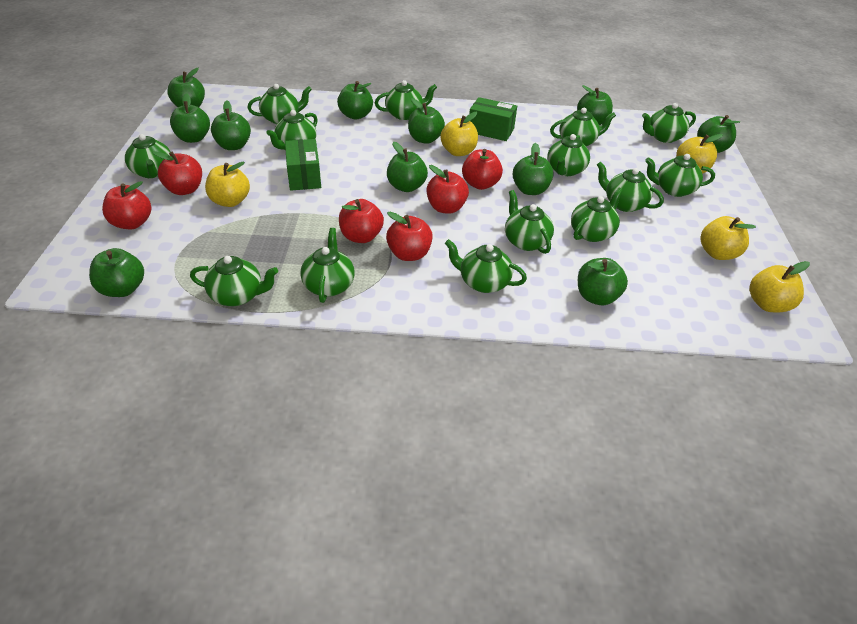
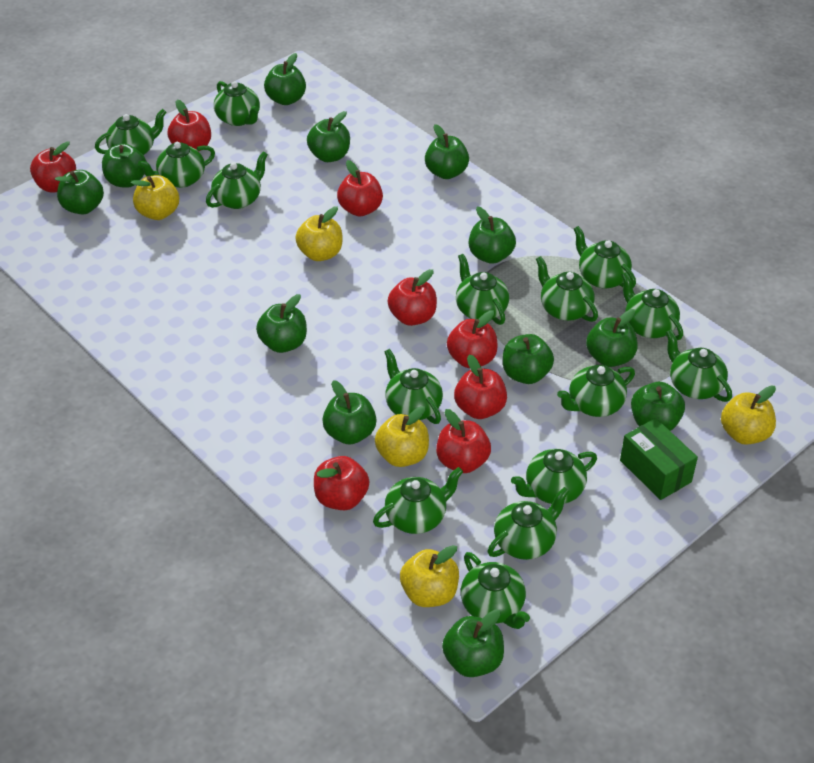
green apple: 11 -> 12
green box: 2 -> 1
green teapot: 14 -> 15
red apple: 6 -> 8

